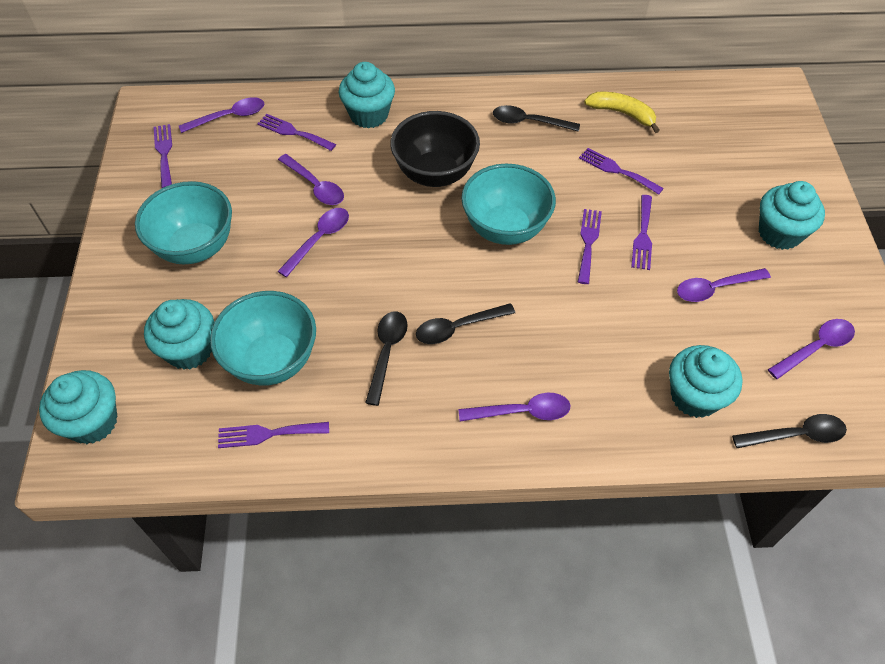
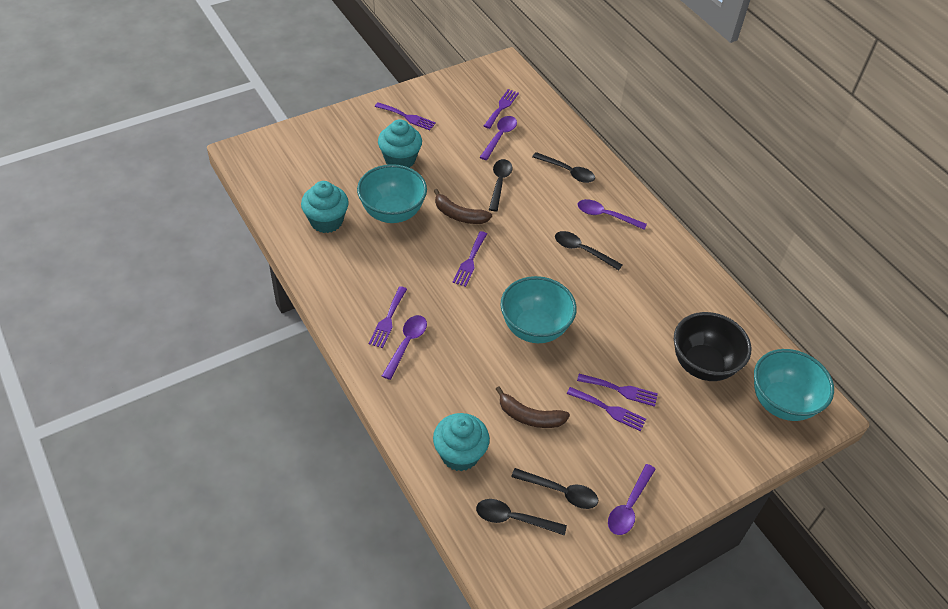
black spoon: 4 -> 5
brown banana: 0 -> 2
purple spoon: 6 -> 4
turquoise cupcake: 5 -> 3
yellow banana: 1 -> 0

